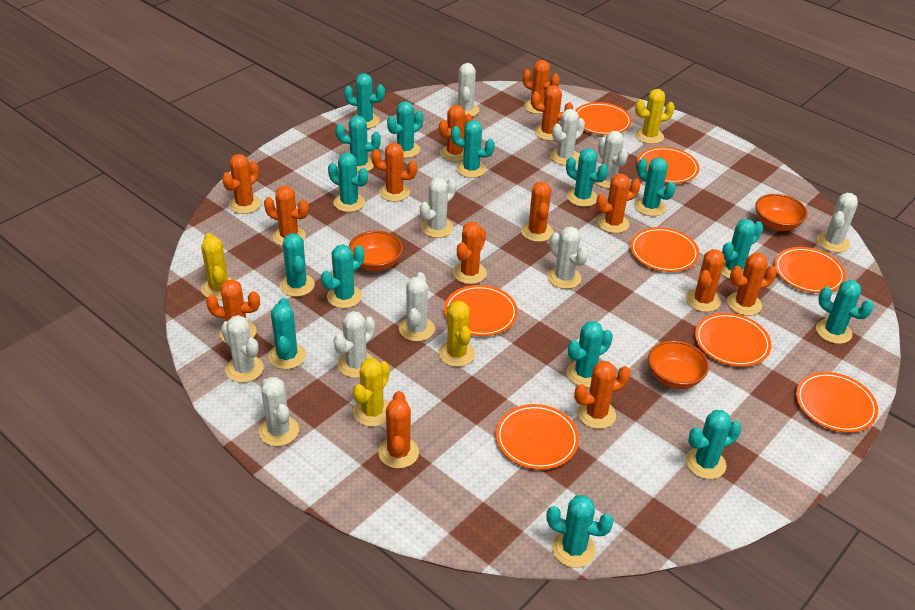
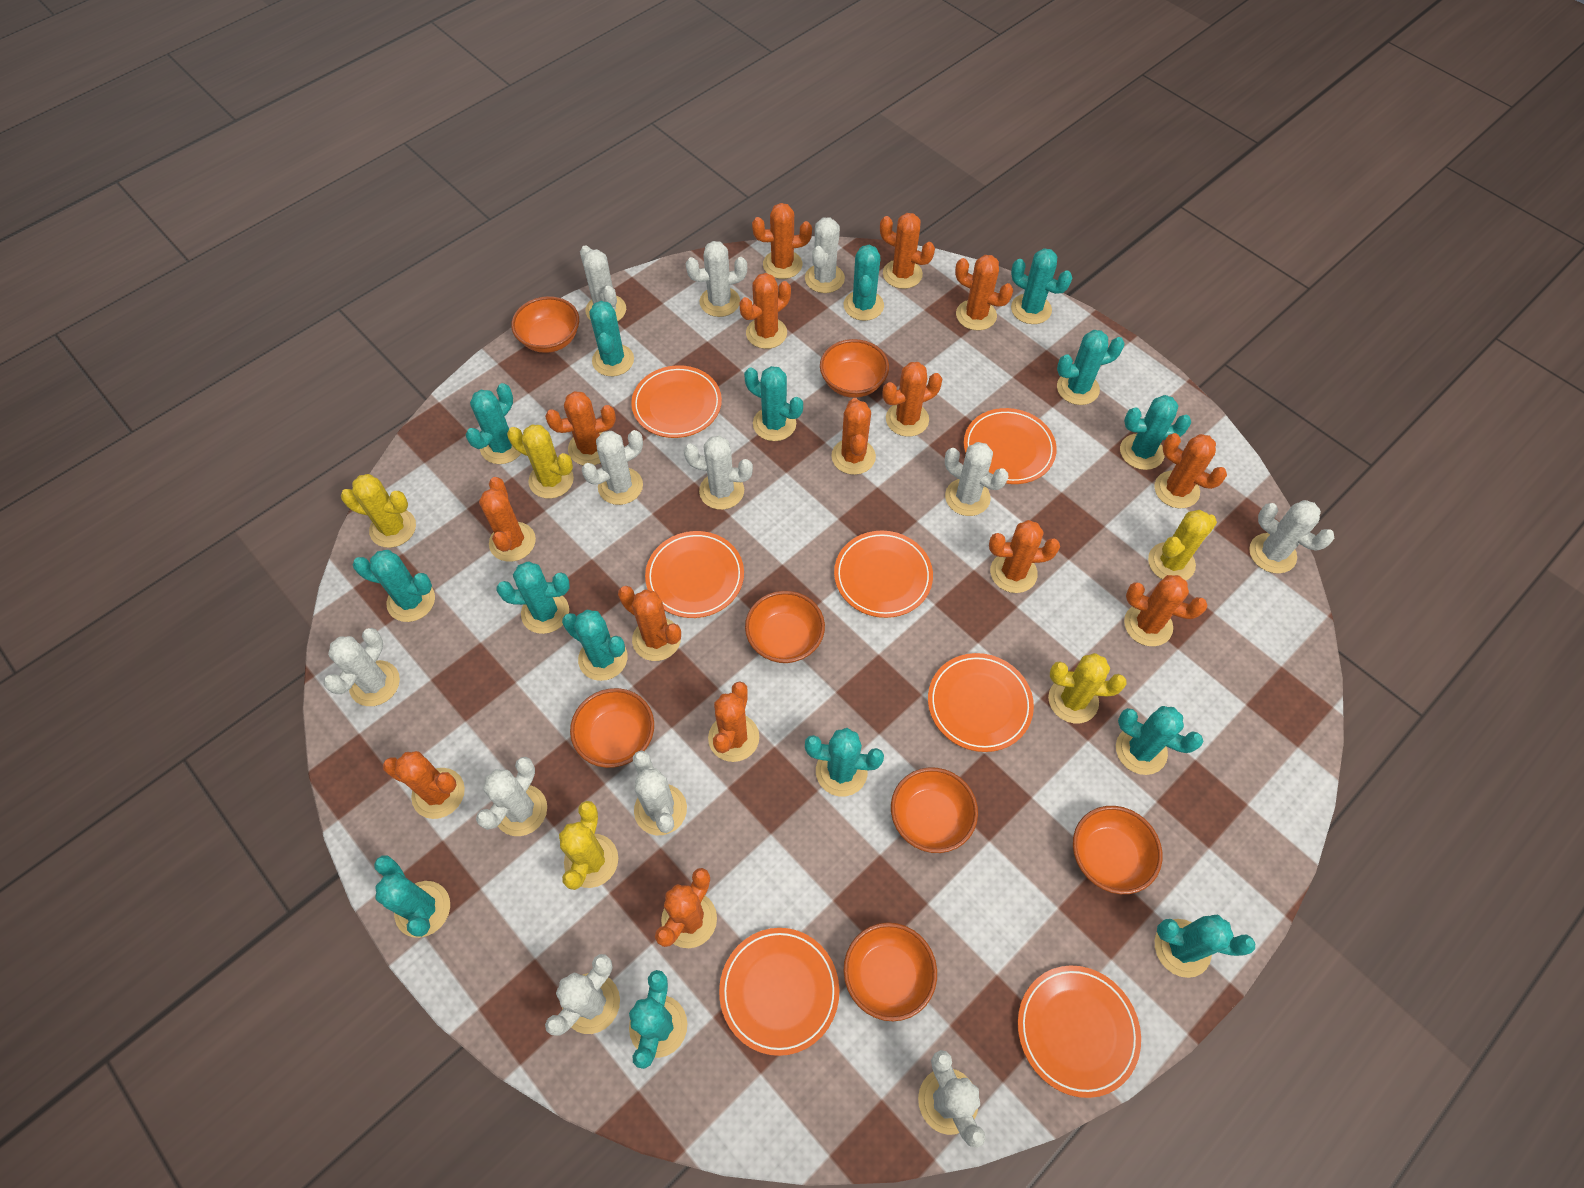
orange bowl: 3 -> 7
orange cactus: 14 -> 15
orange plate: 8 -> 7
white cactus: 10 -> 12
yellow cactus: 4 -> 5

